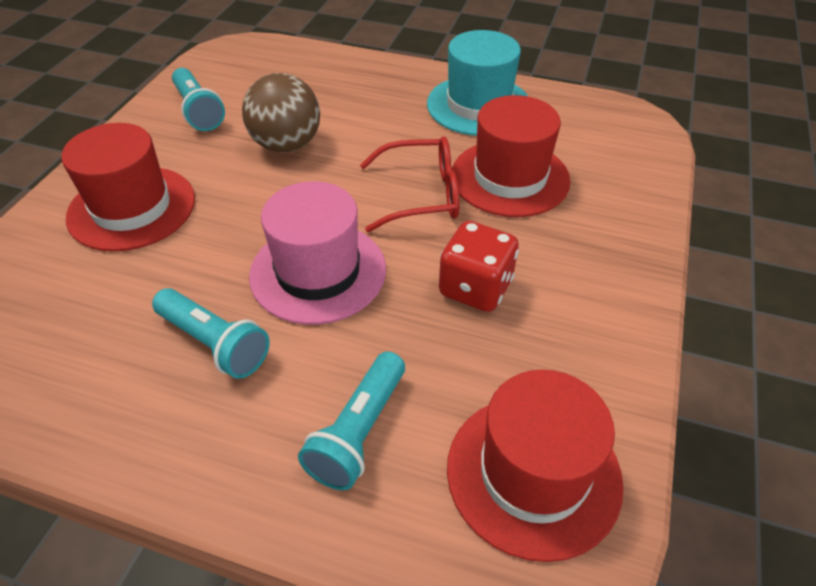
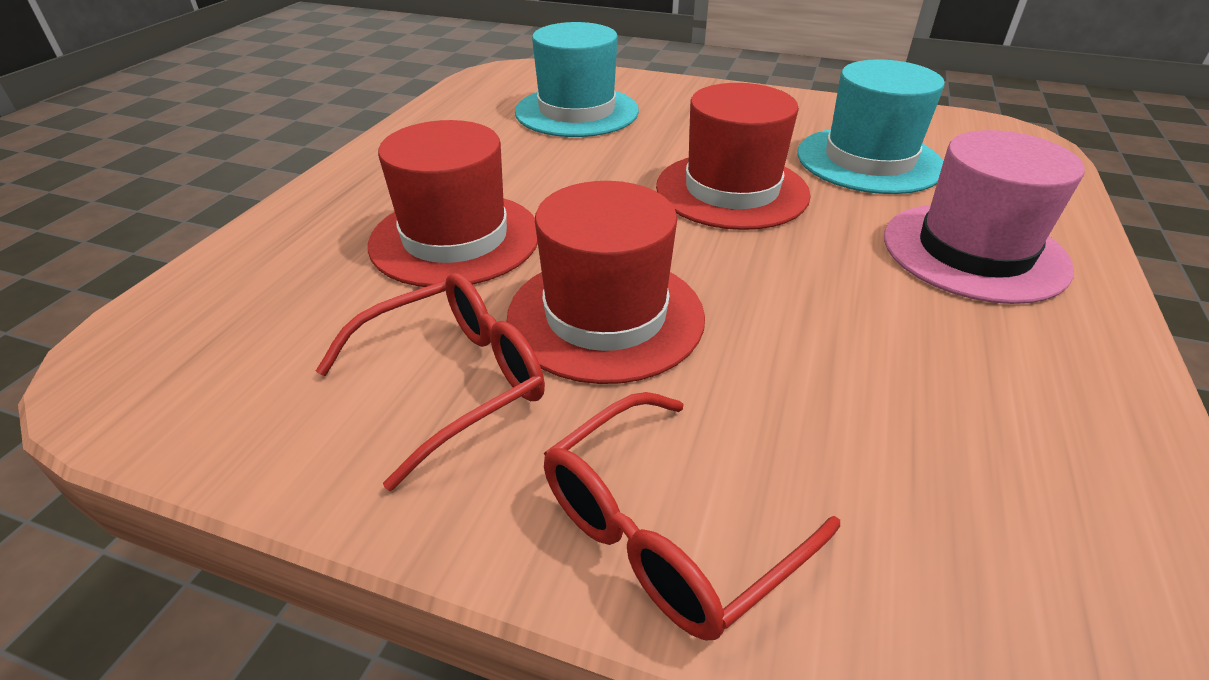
brown ball: 1 -> 0
red dice: 1 -> 0
red glasses: 1 -> 2
turquoise flashlight: 3 -> 0
turquoise hat: 1 -> 2

